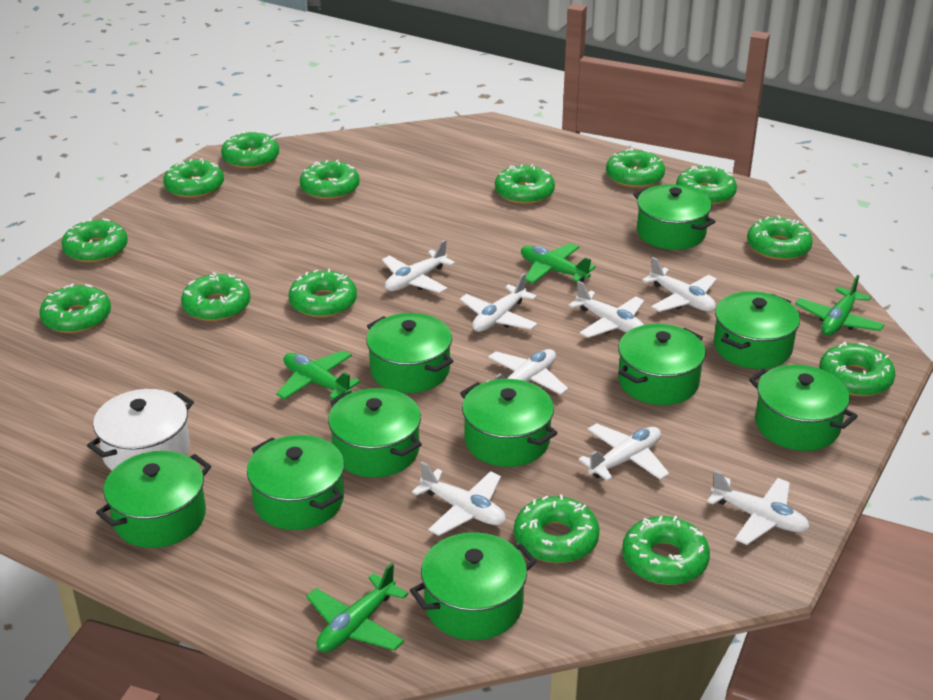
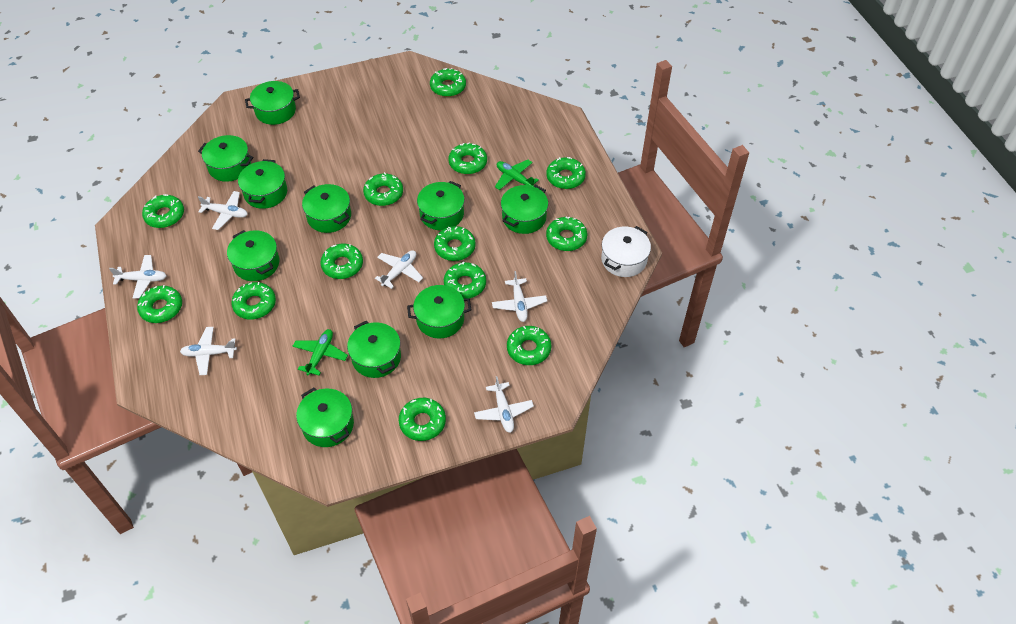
green donut: 14 -> 13
green plane: 4 -> 2
white plane: 8 -> 6

